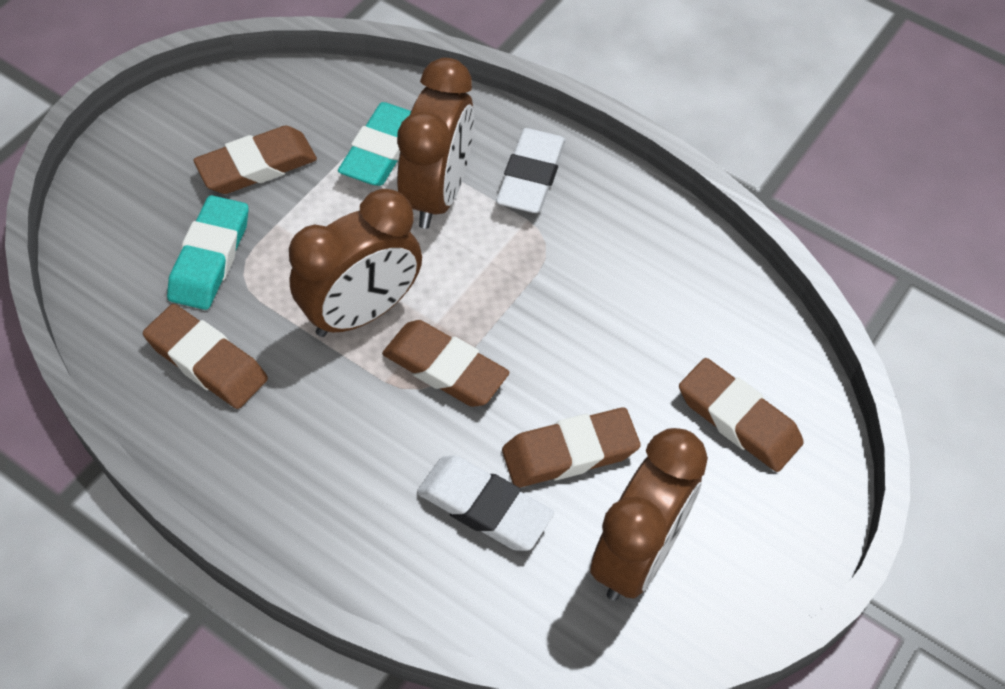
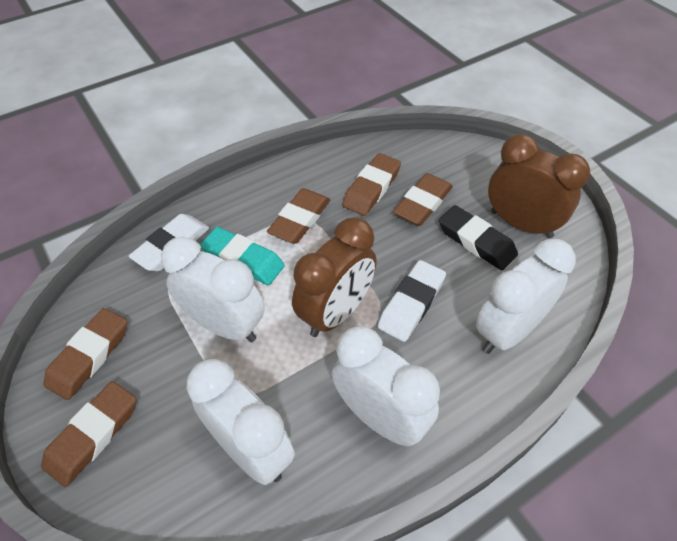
black eraser: 0 -> 1
brown clock: 3 -> 2
turquoise eraser: 2 -> 1
white clock: 0 -> 4

